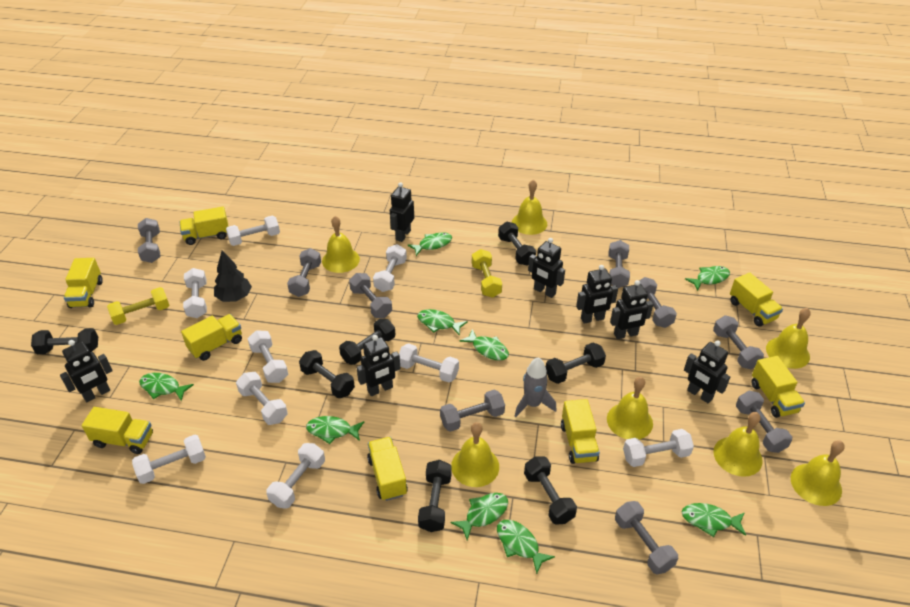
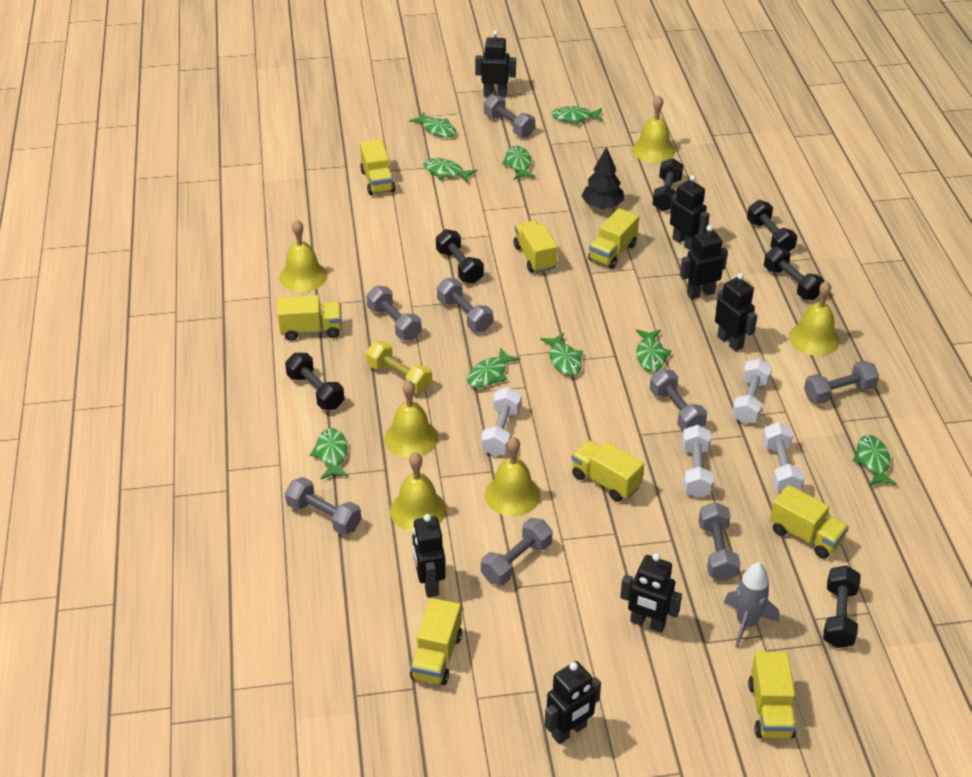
black dumbbell: 7 -> 6
grey dumbbell: 9 -> 8
white dumbbell: 9 -> 4
yellow bell: 7 -> 6
yellow dumbbell: 2 -> 1

